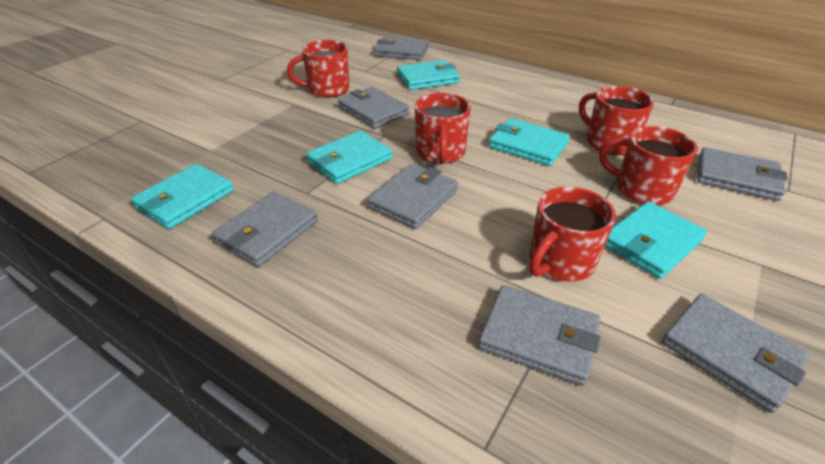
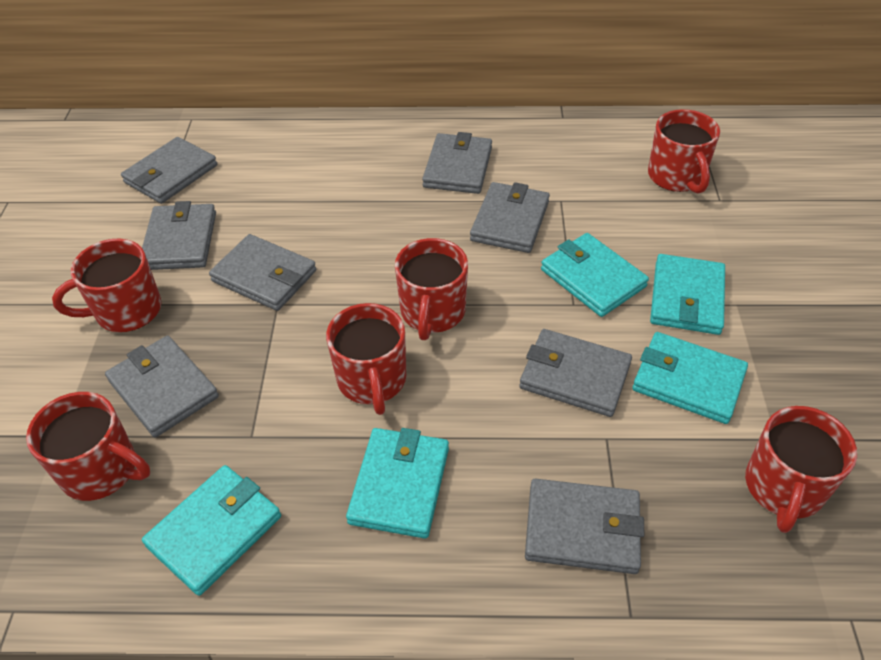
grey wallet: 7 -> 8
red mug: 5 -> 6

